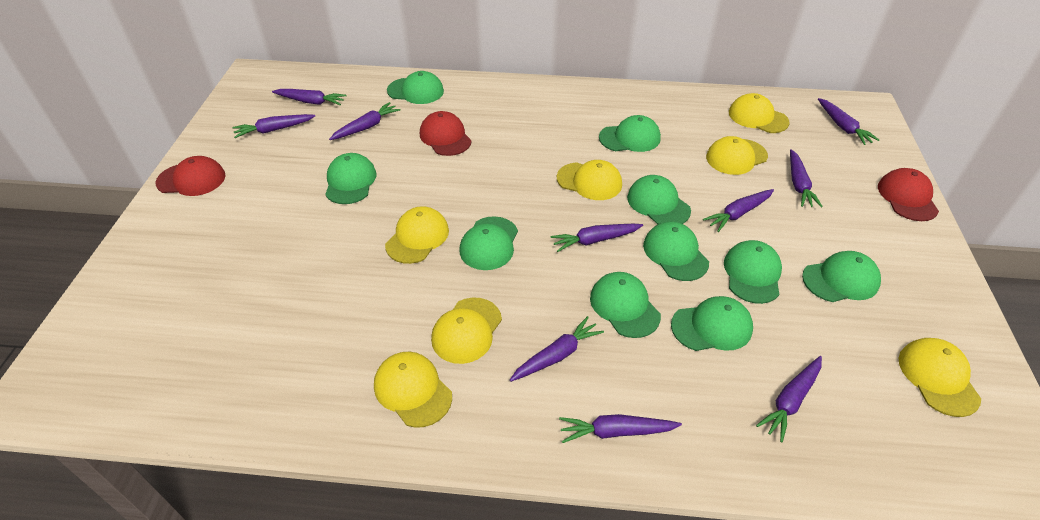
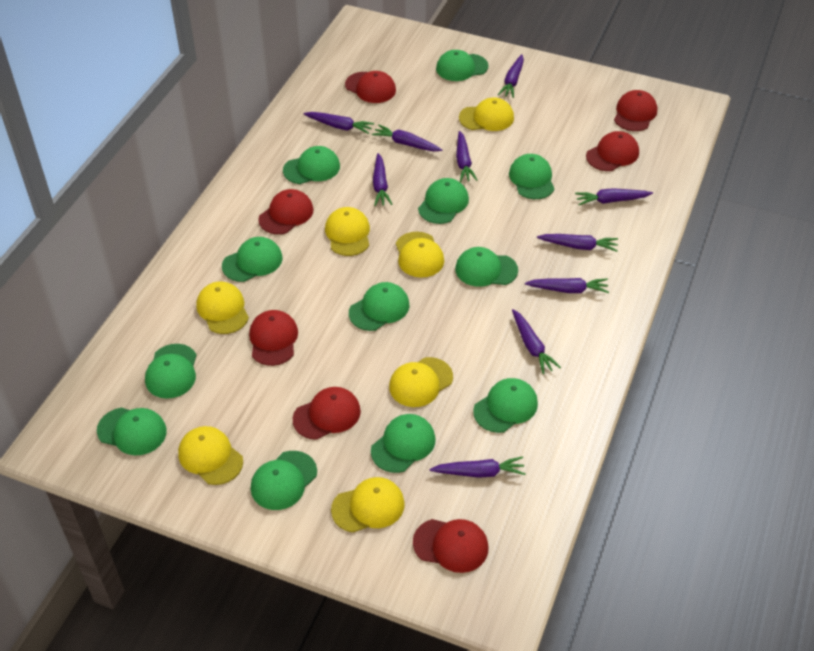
green cap: 10 -> 12
red cap: 3 -> 7

